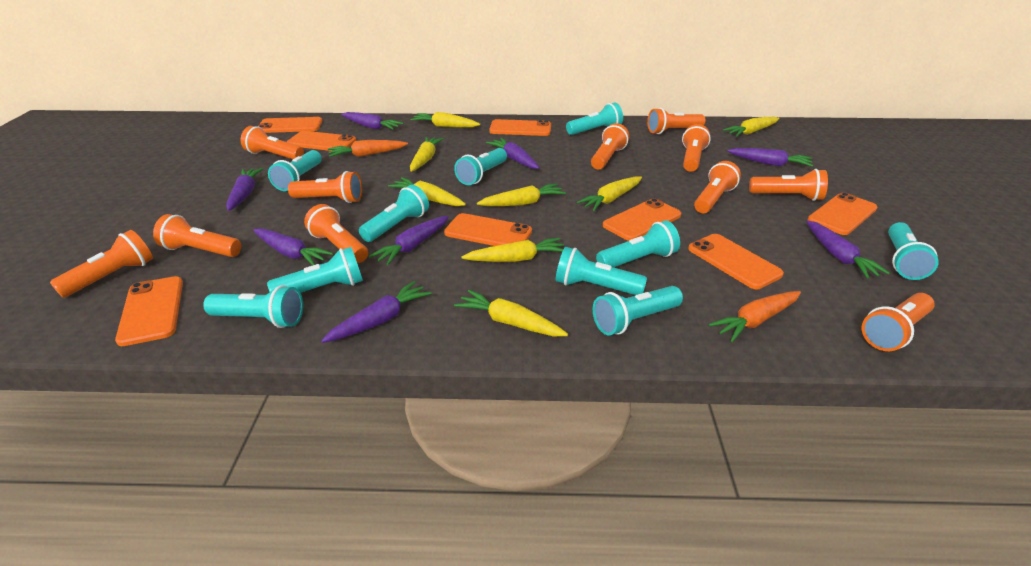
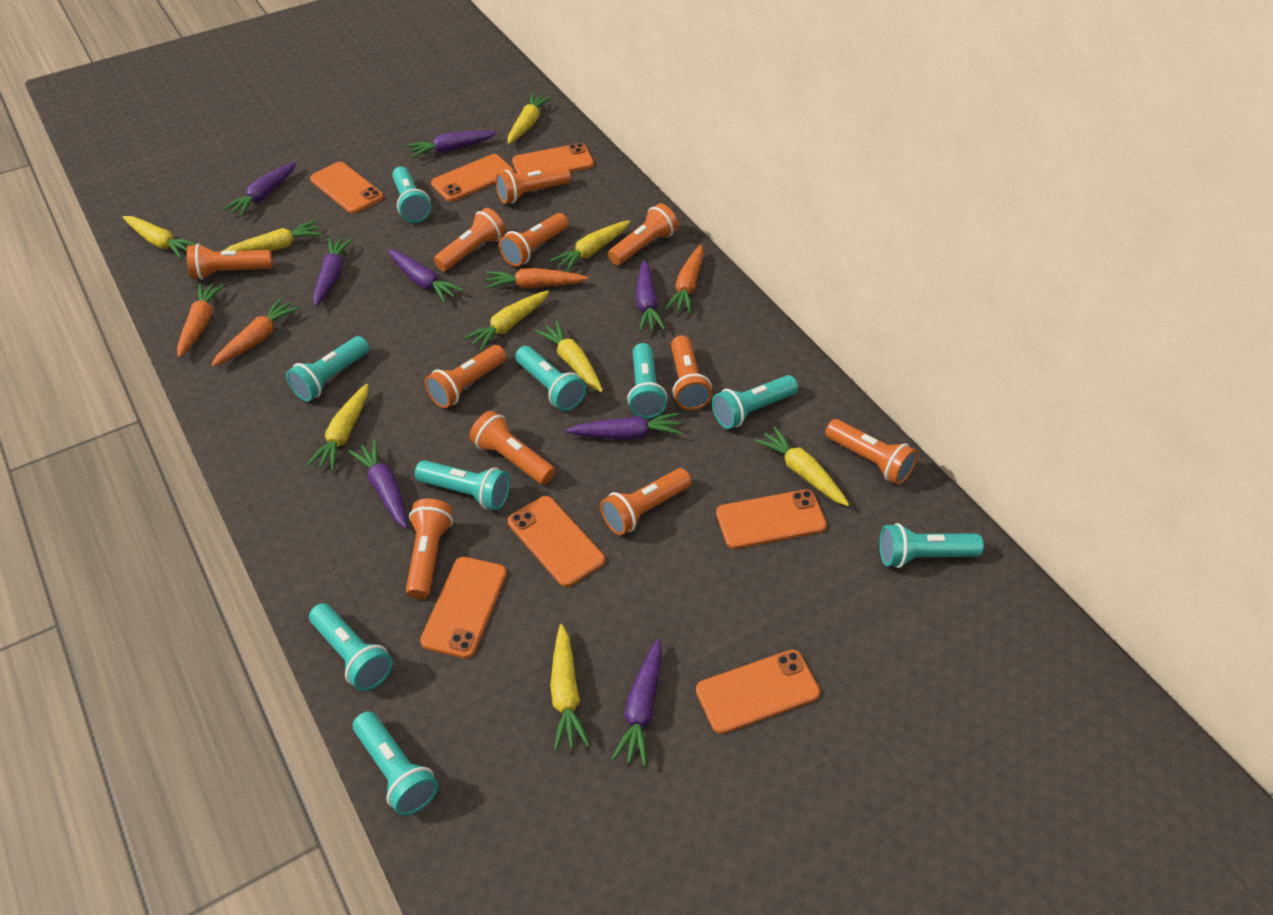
orange carrot: 2 -> 4
orange phone: 8 -> 7
turquoise flashlight: 10 -> 9
yellow carrot: 8 -> 9

